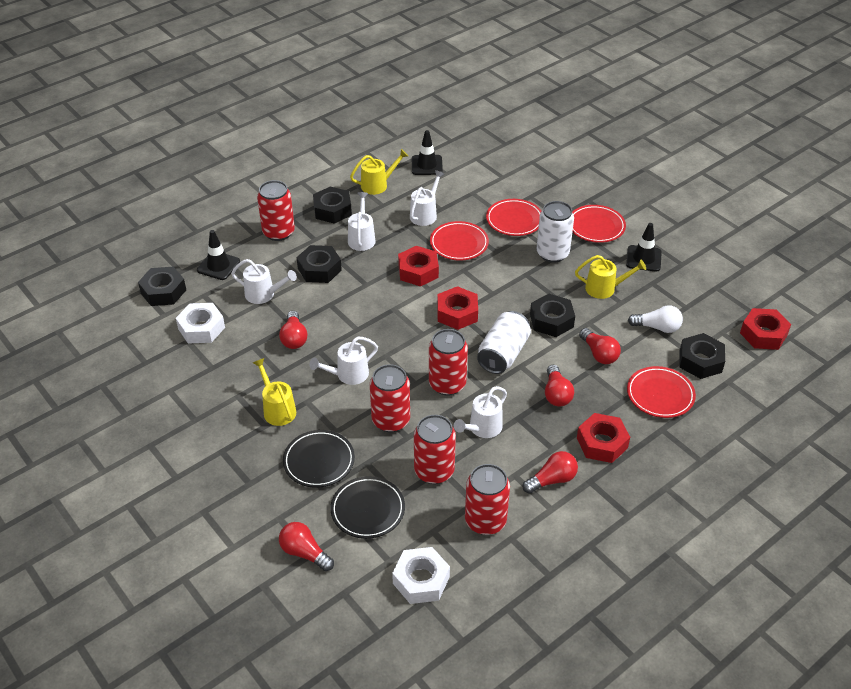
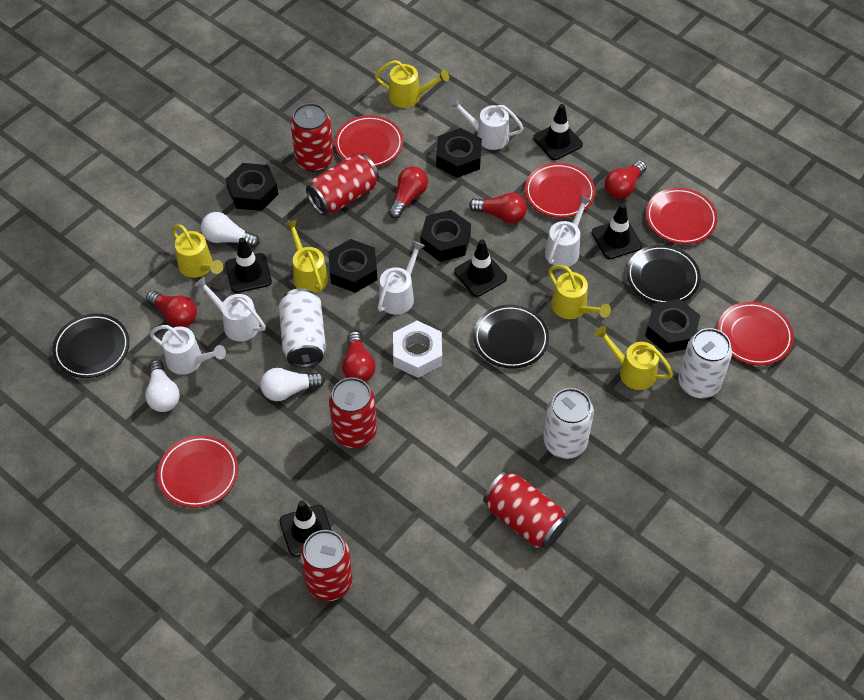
black plate: 2 -> 3
black traffic cone: 3 -> 5
red nut: 4 -> 0
red plate: 4 -> 5
white can: 2 -> 3
white light bulb: 1 -> 3
white nut: 2 -> 1
yellow watering can: 3 -> 5

